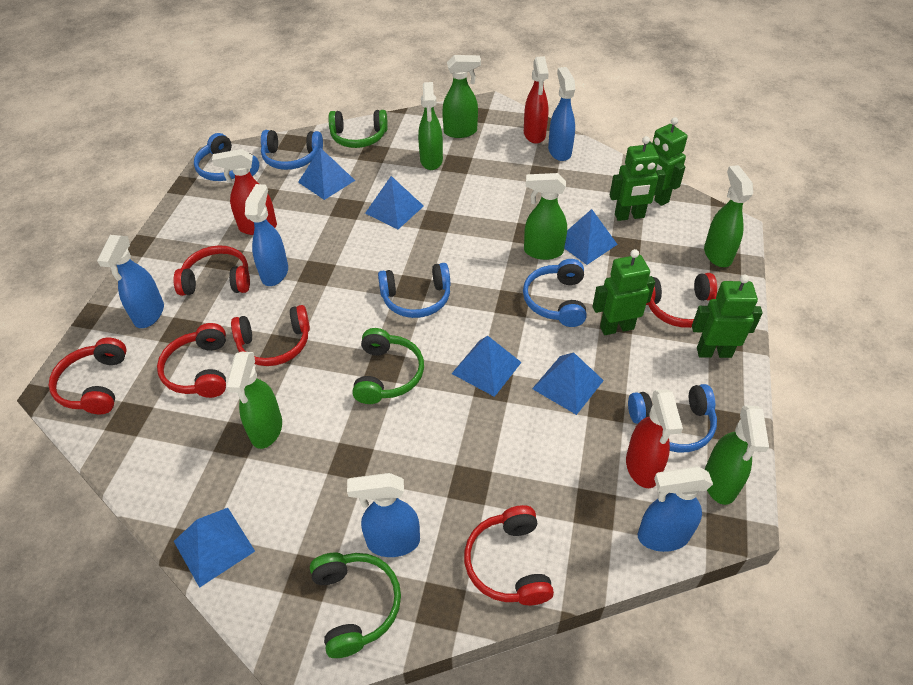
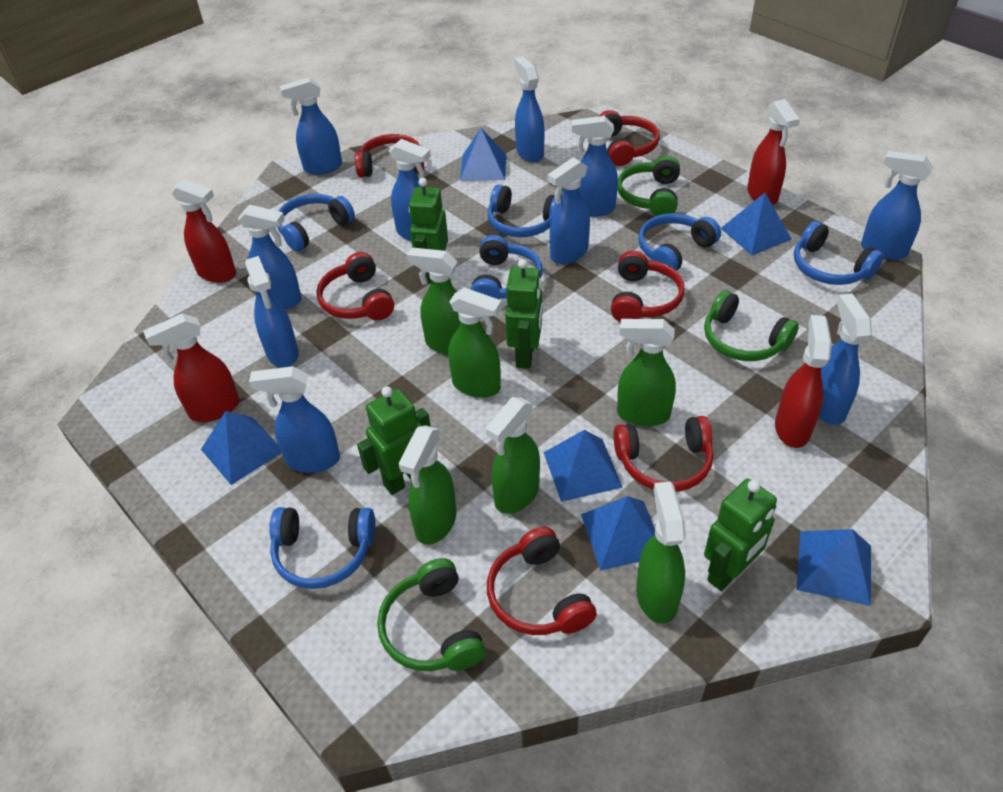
blue headphones: 5 -> 6
blue spray bottle: 5 -> 10
red spray bottle: 3 -> 4

